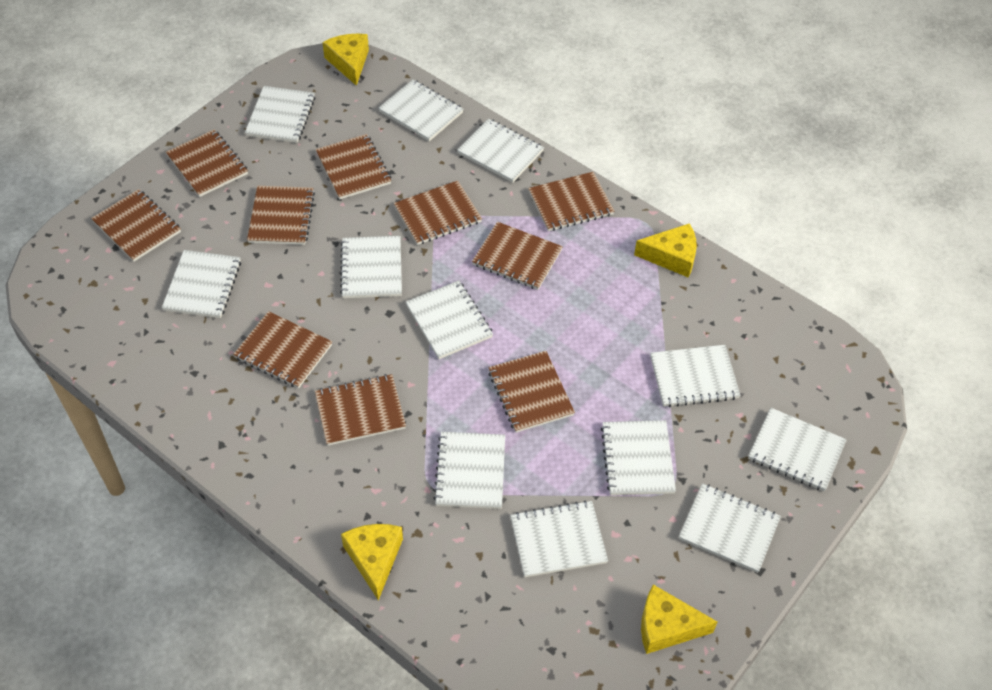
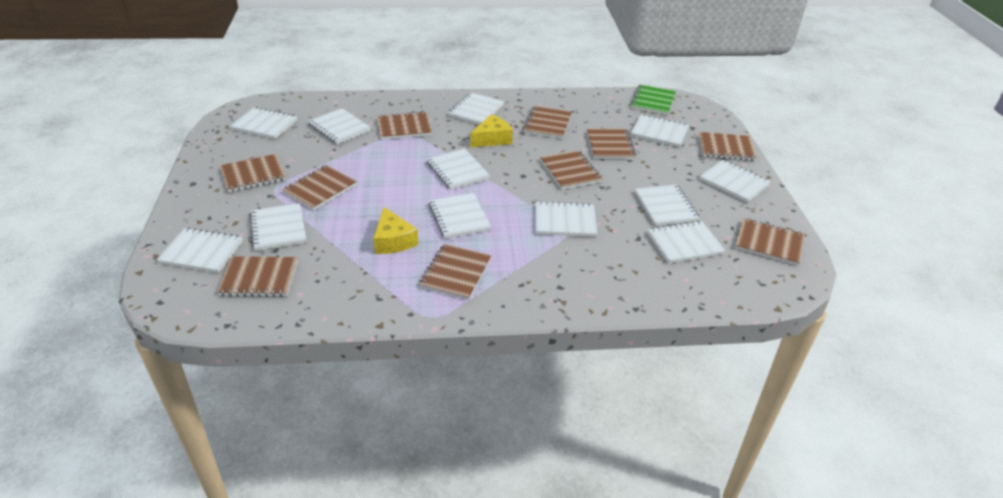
green notebook: 0 -> 1
yellow cheese: 4 -> 2

